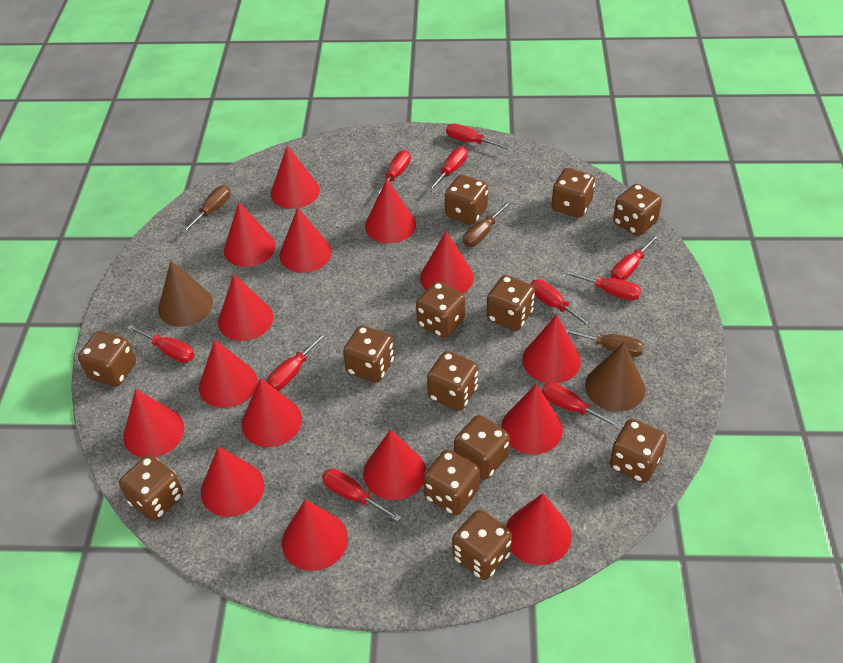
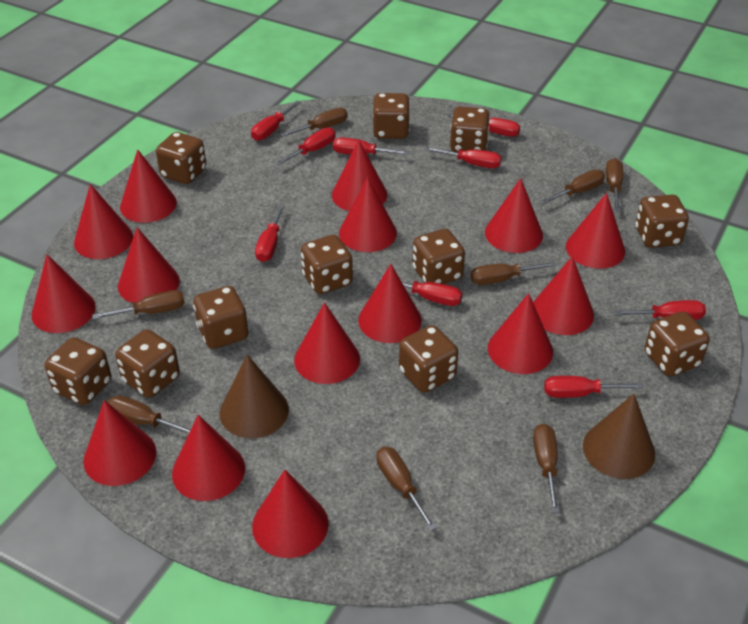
brown dice: 13 -> 11
brown screwdriver: 3 -> 8
red screwdriver: 10 -> 9

